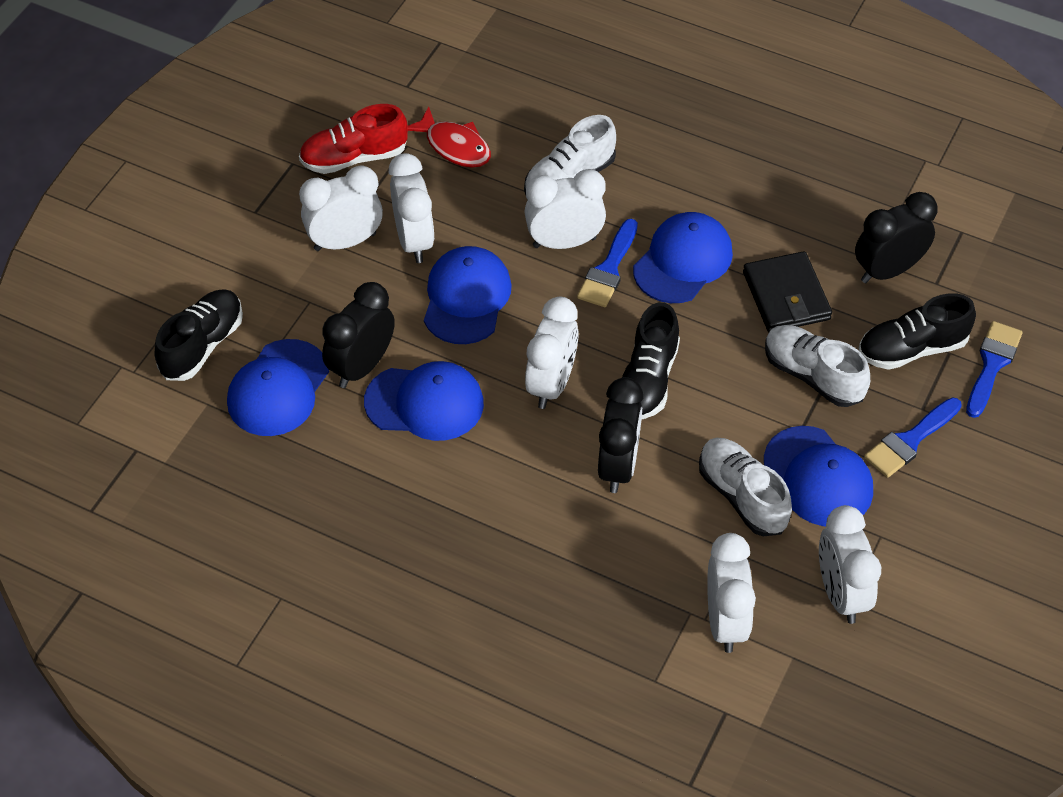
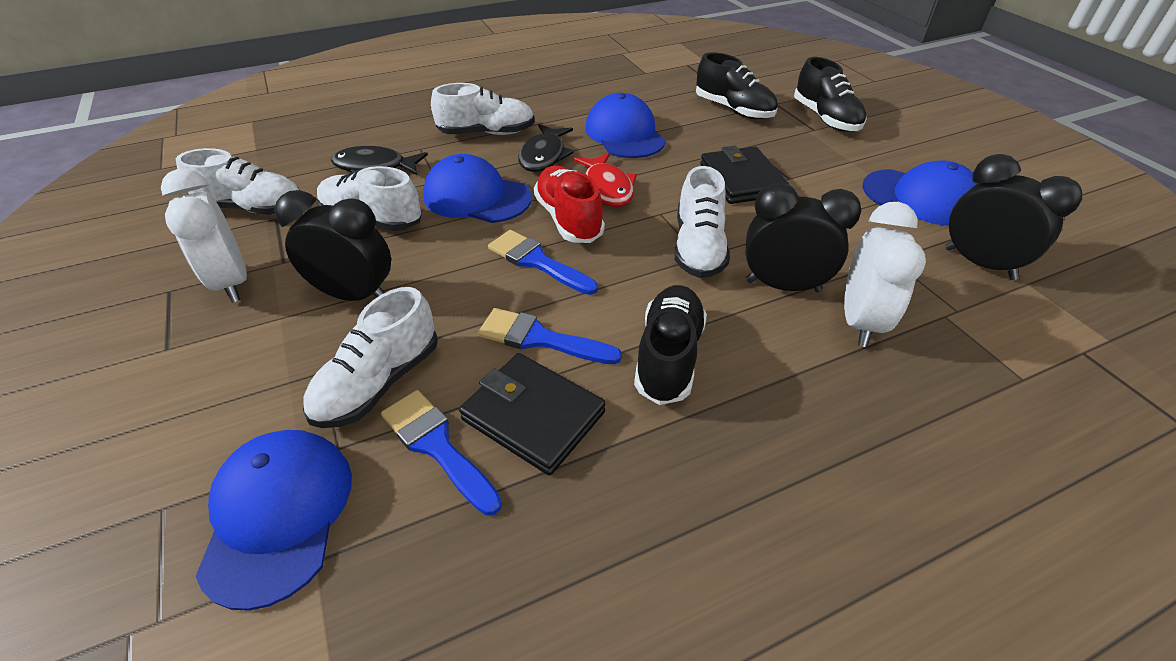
black fish: 0 -> 2
black wallet: 1 -> 2
blue cap: 5 -> 4
white clock: 6 -> 2
white shoe: 3 -> 5

